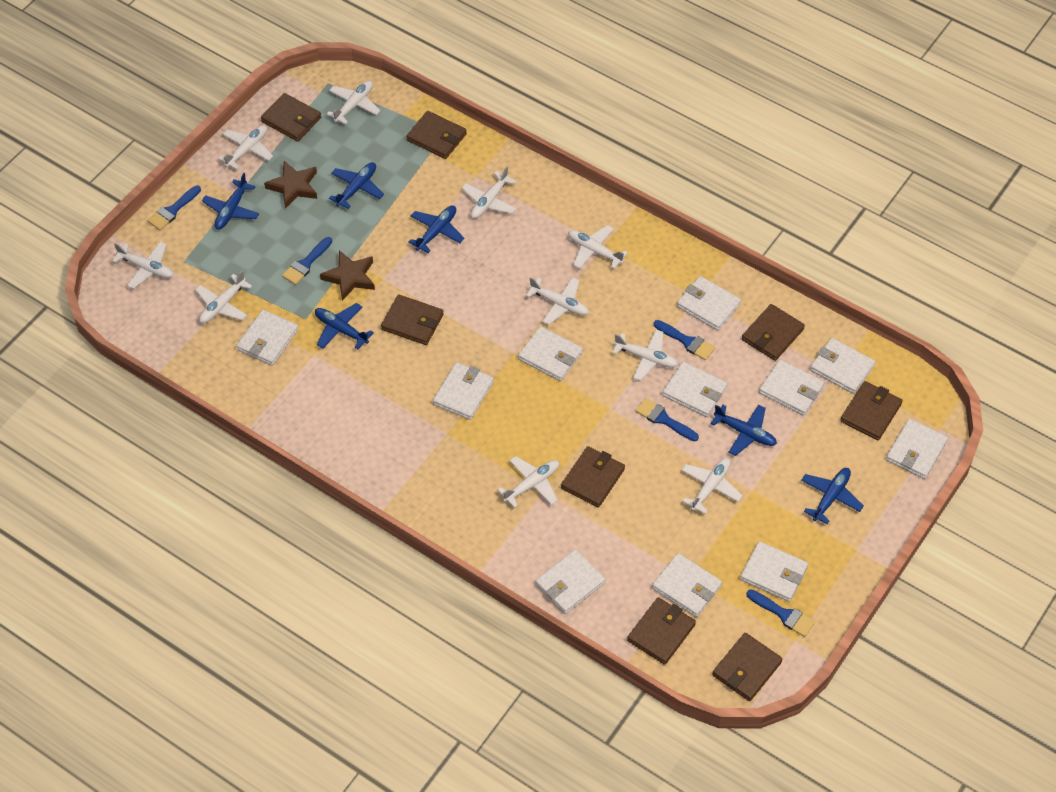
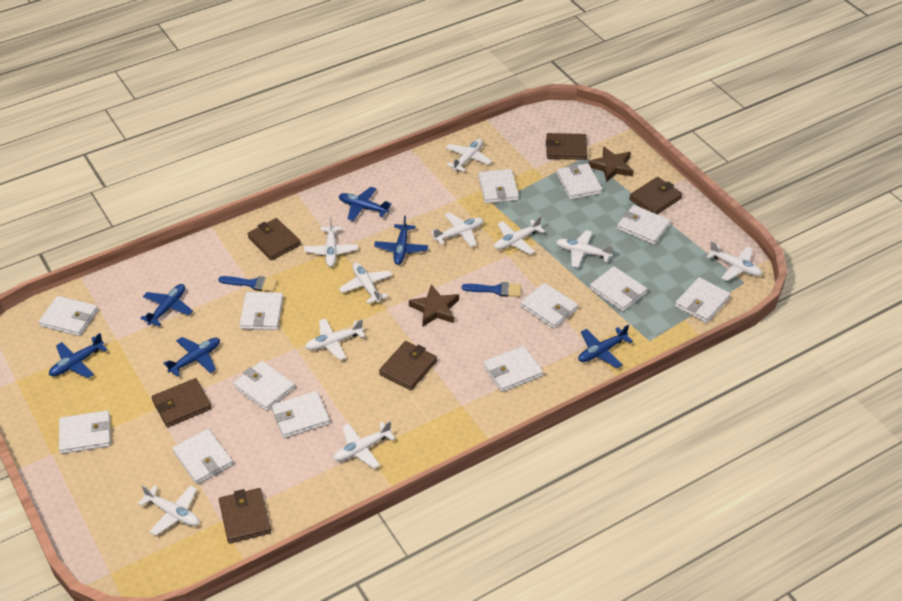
blue brush: 5 -> 2
brown wallet: 8 -> 6
white wallet: 11 -> 13

